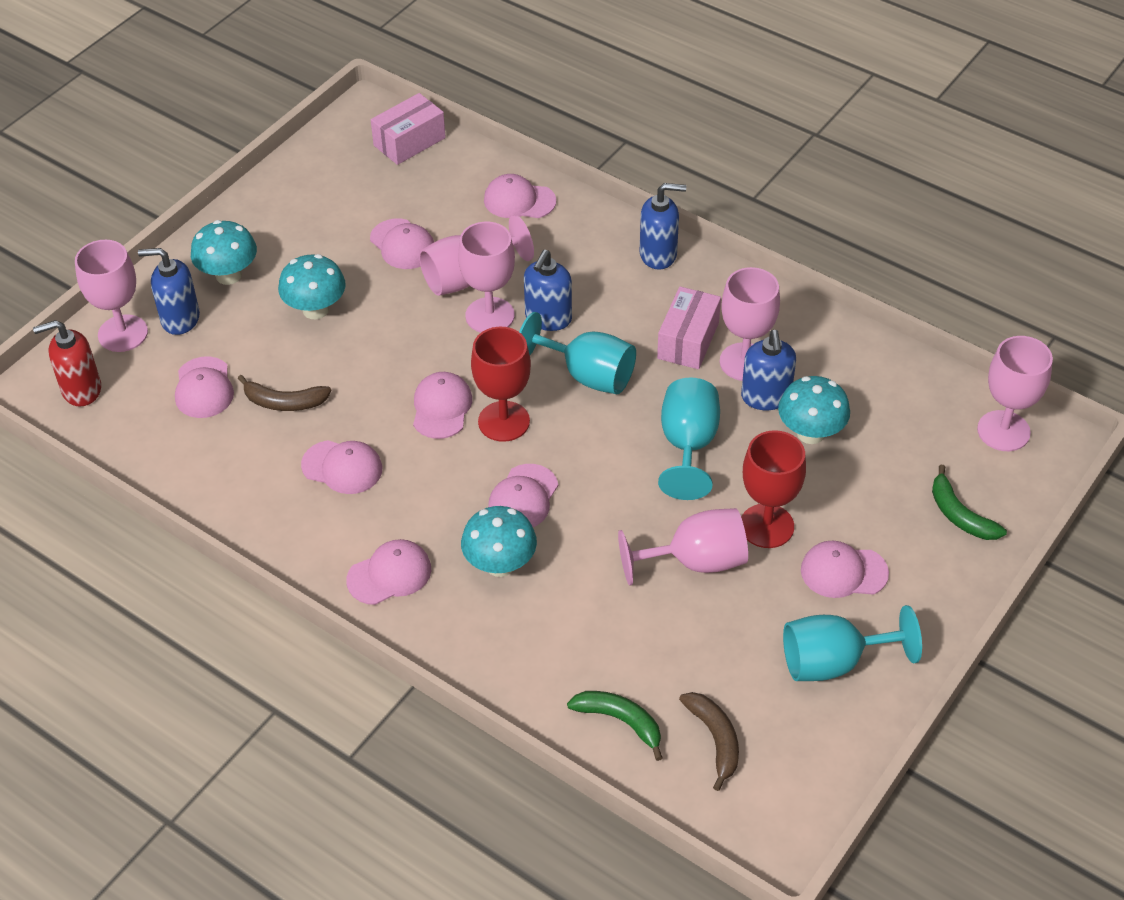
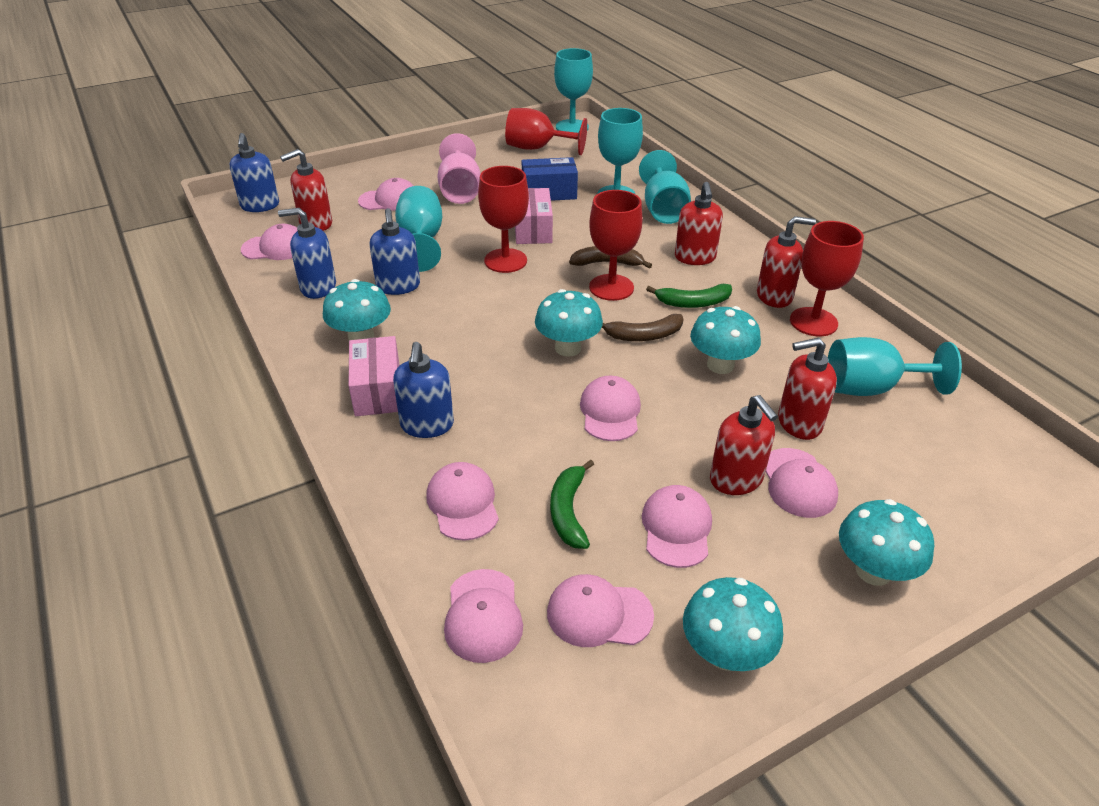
blue box: 0 -> 1
pink goblet: 6 -> 1
red goblet: 2 -> 4
red soap dispenser: 1 -> 5
turquoise goblet: 3 -> 5
turquoise mushroom: 4 -> 5

